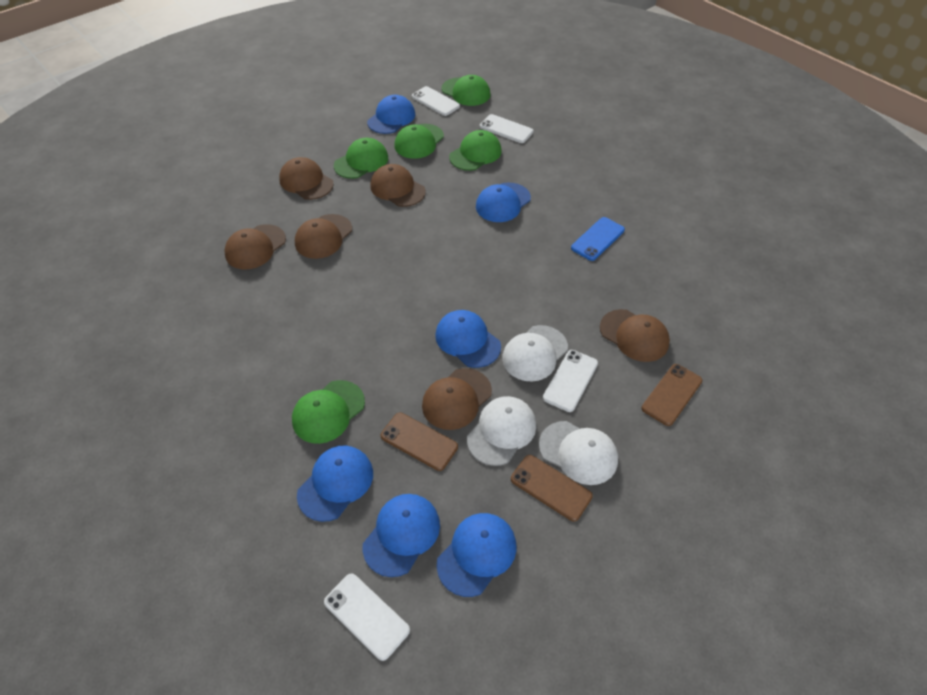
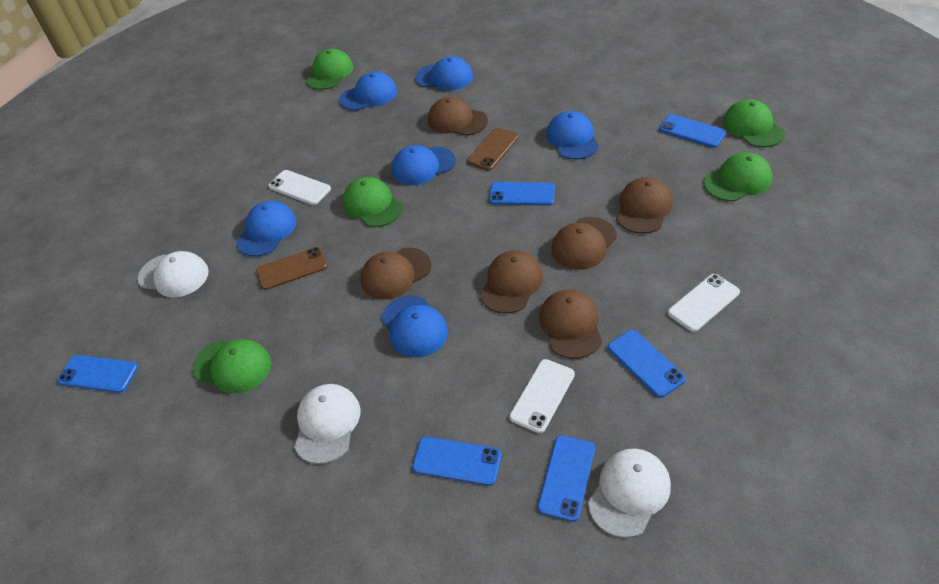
blue phone: 1 -> 6
brown phone: 3 -> 2
white phone: 4 -> 3

